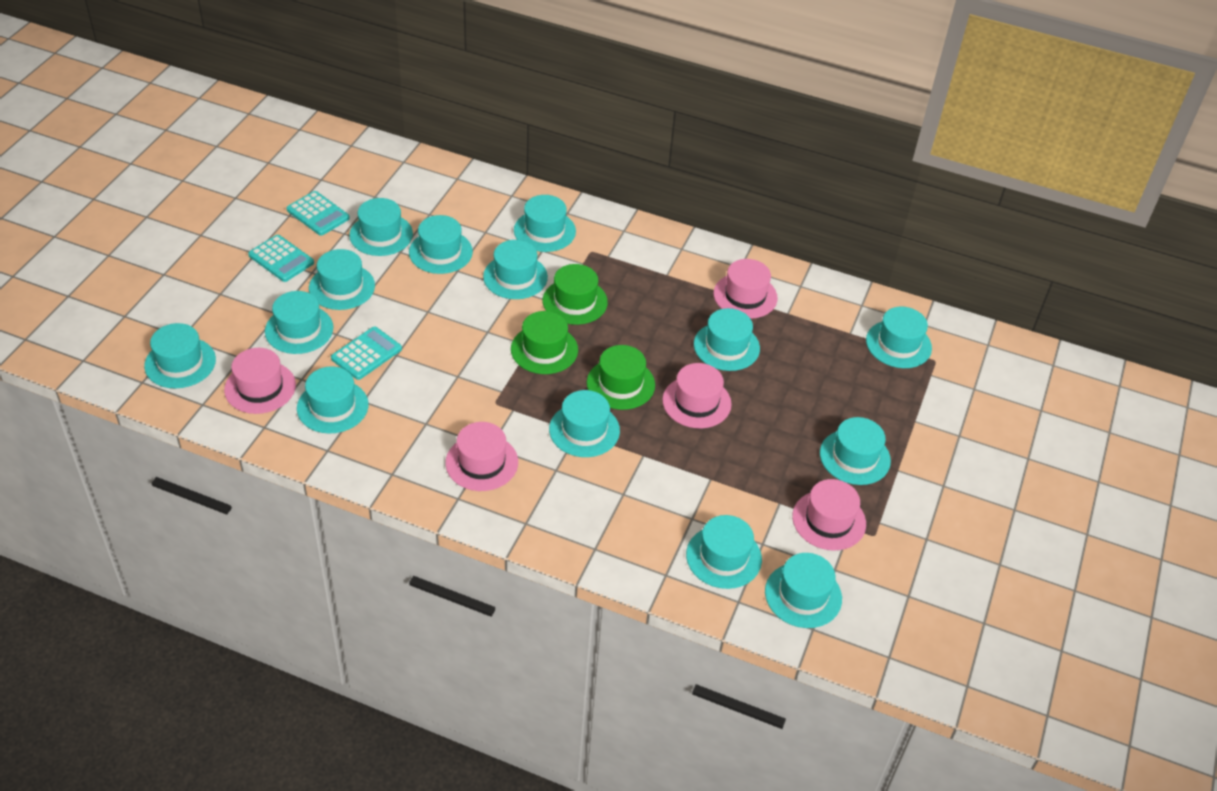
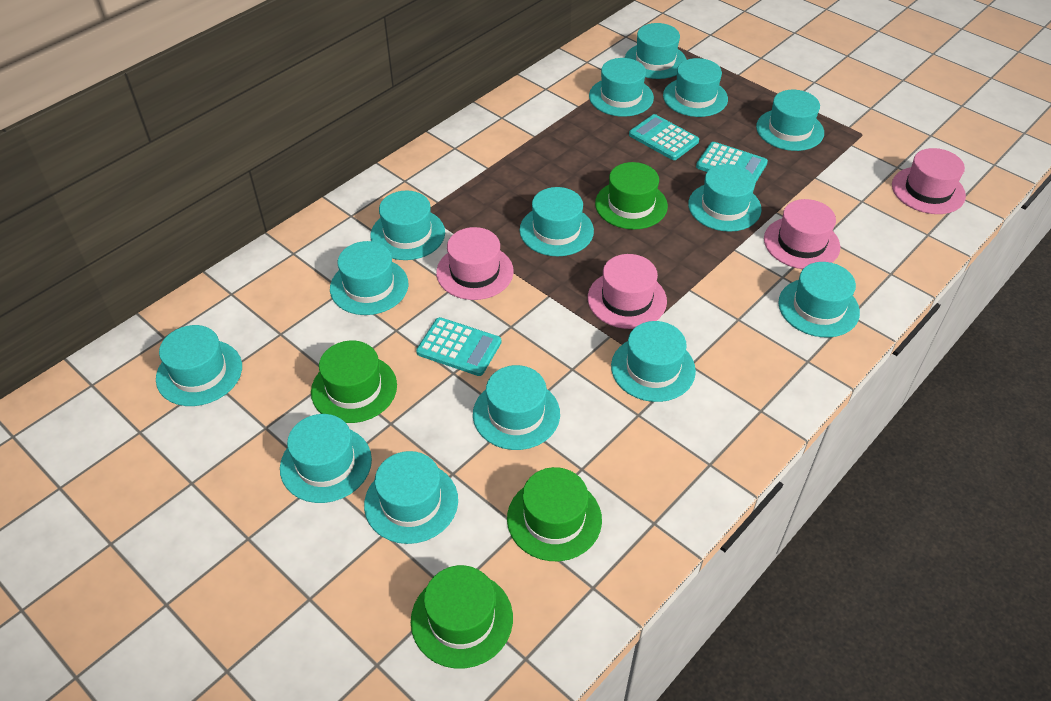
green hat: 3 -> 4
pink hat: 5 -> 4

